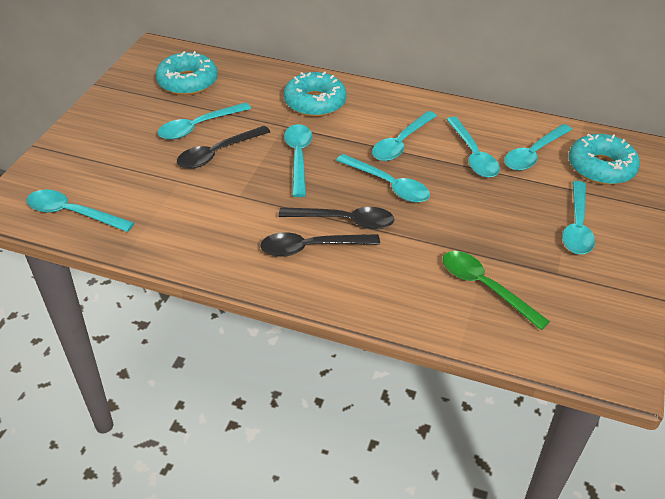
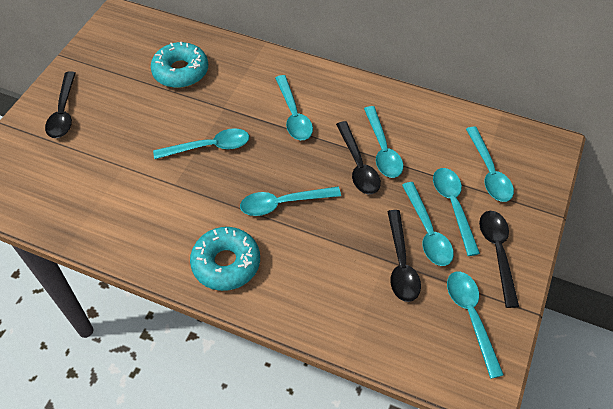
black spoon: 3 -> 4
green spoon: 1 -> 0
turquoise donut: 3 -> 2

